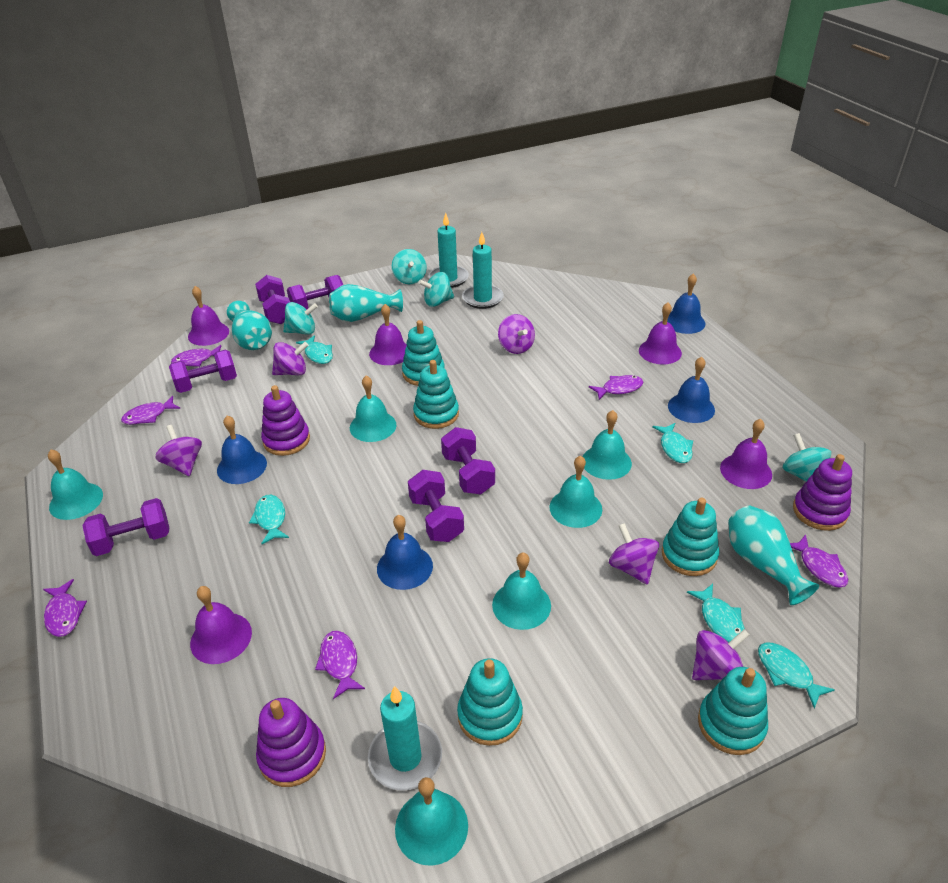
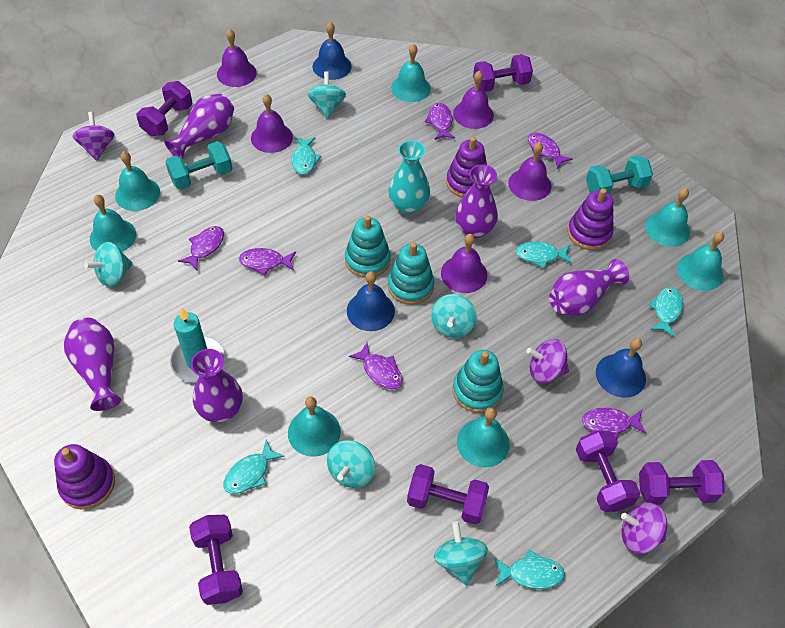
blue bell: 4 -> 3
purple spinning top: 5 -> 3
purple vase: 0 -> 5
turquoise bell: 6 -> 7
turquoise candle: 3 -> 1
turquoise dumbbell: 0 -> 2
turquoise spinning top: 4 -> 5
turquoise stacking toy: 5 -> 3
turquoise vase: 3 -> 1

